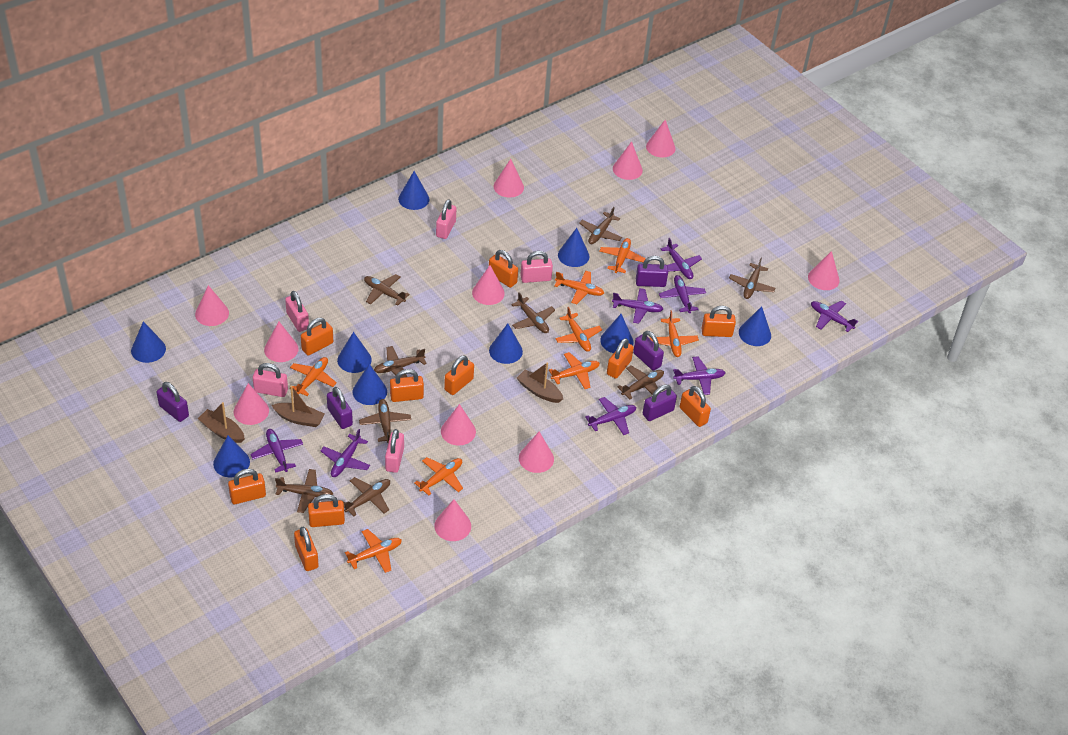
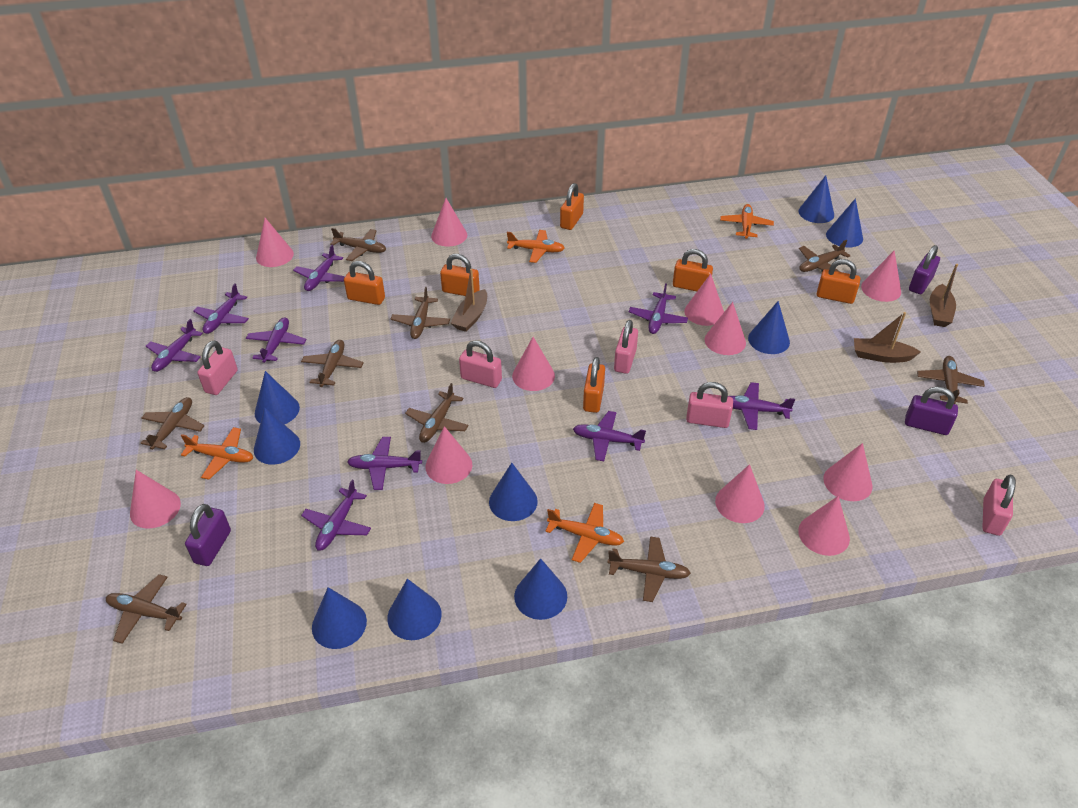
orange padlock: 10 -> 6
orange plane: 8 -> 4
purple padlock: 5 -> 3
purple plane: 8 -> 9

